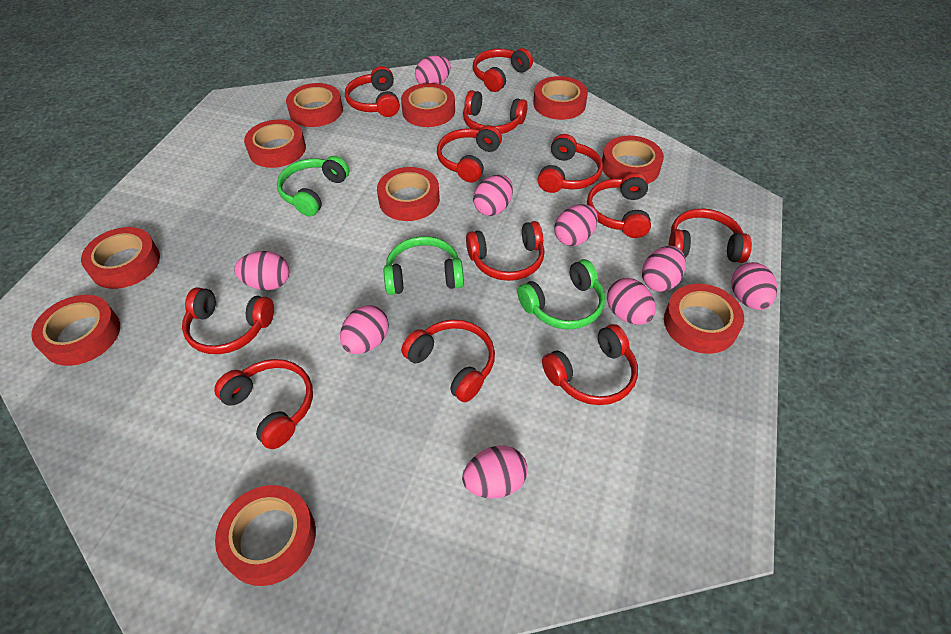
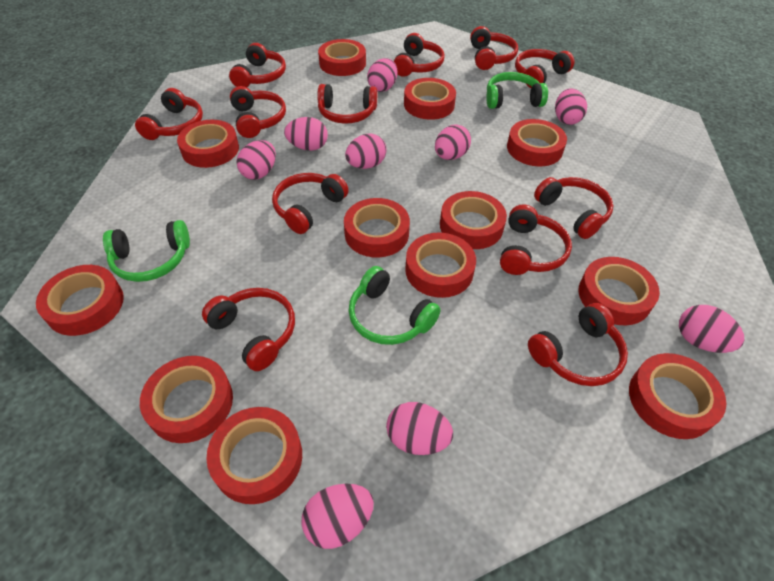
red tape: 10 -> 12

